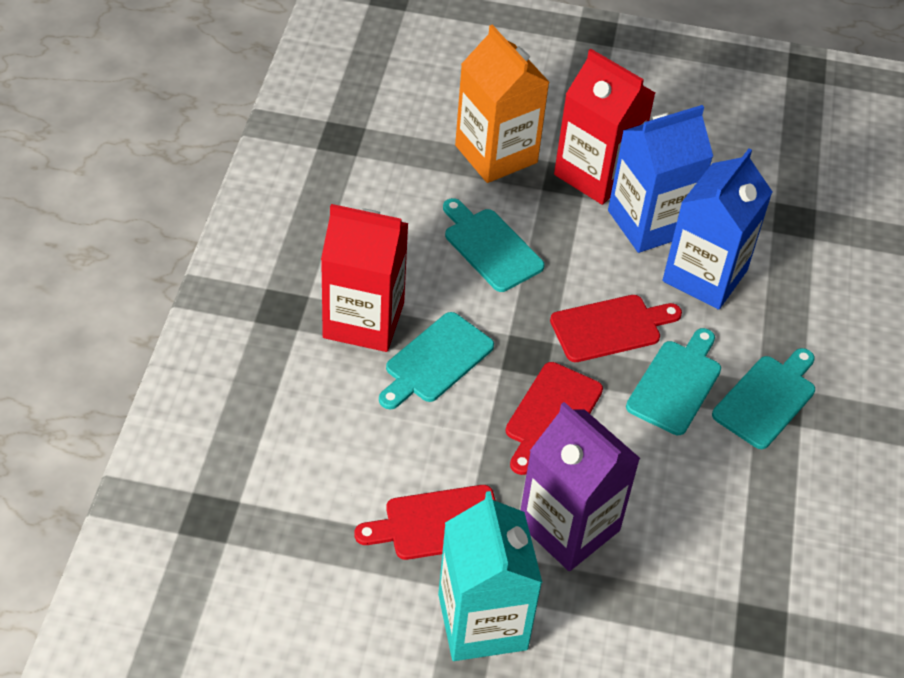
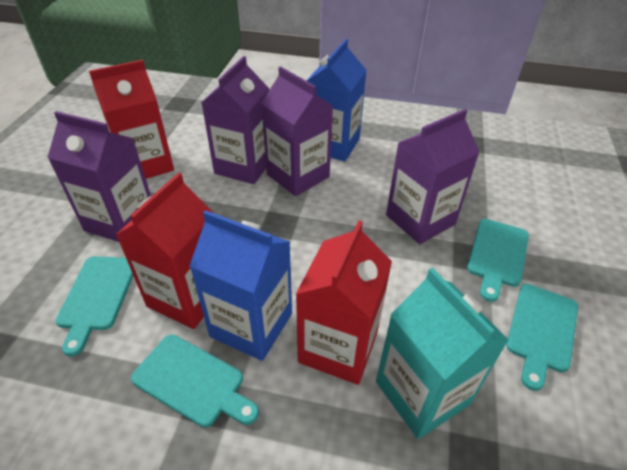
orange carton: 1 -> 0
purple carton: 1 -> 4
red carton: 2 -> 3
red cutting board: 3 -> 0

